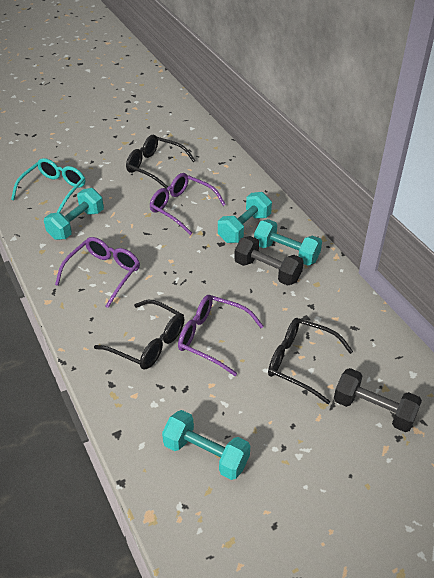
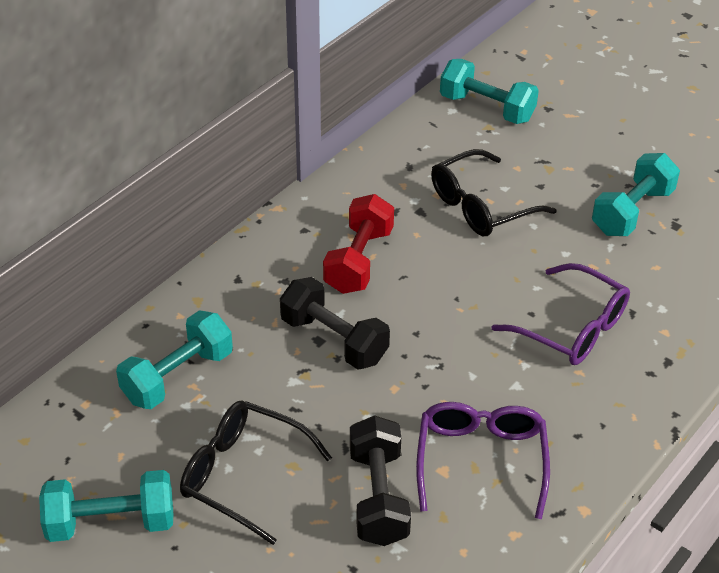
black glasses: 3 -> 2
purple glasses: 3 -> 2
red dumbbell: 0 -> 1
turquoise glasses: 1 -> 0

